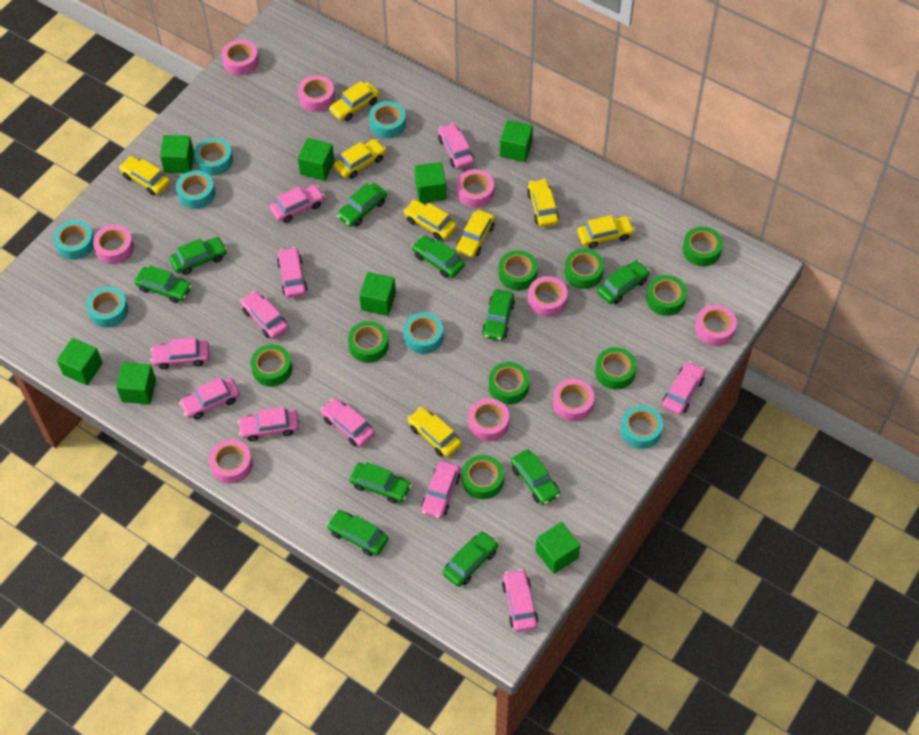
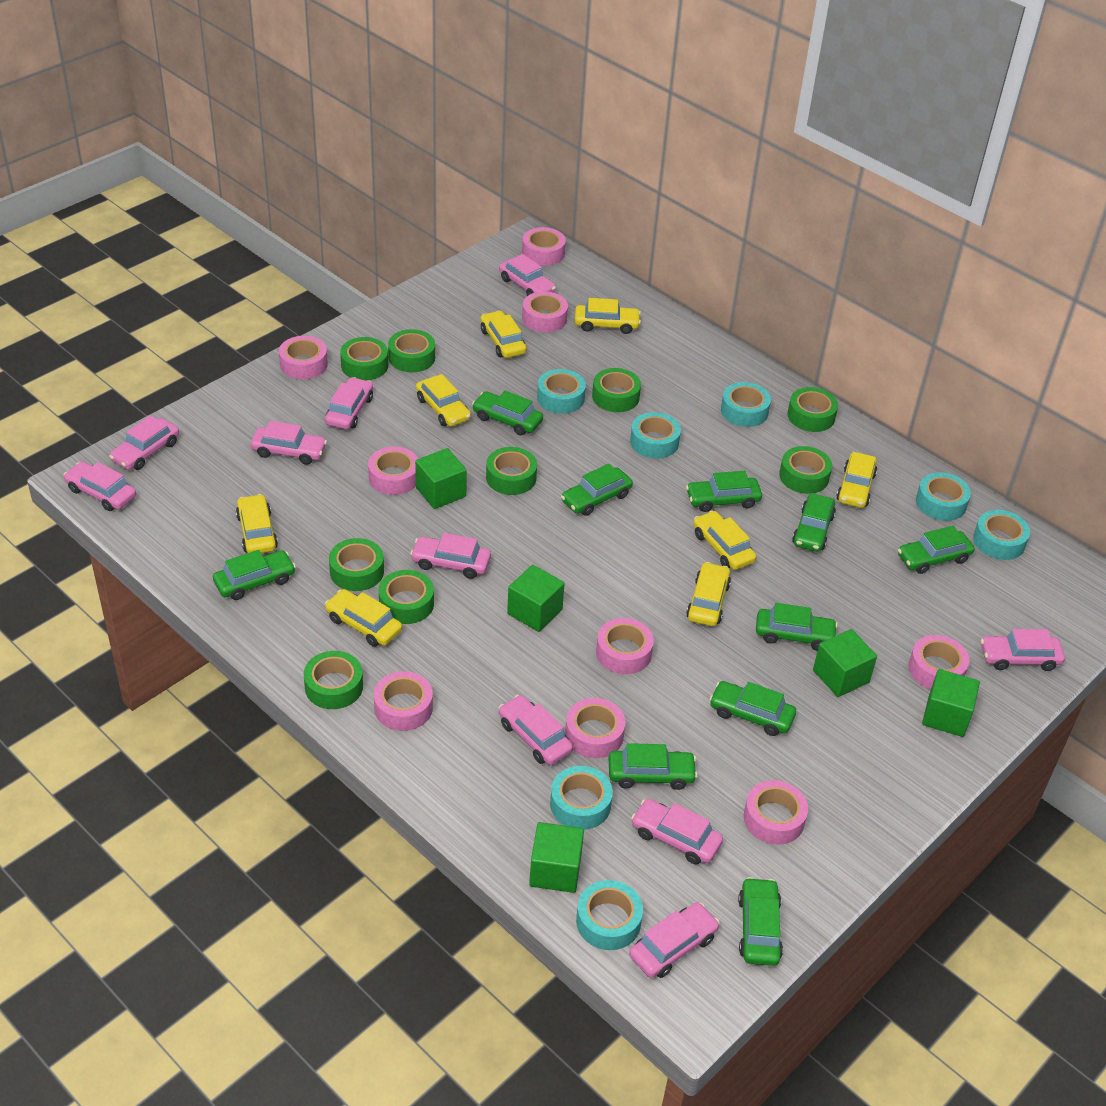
green cube: 8 -> 5
pink car: 11 -> 10

